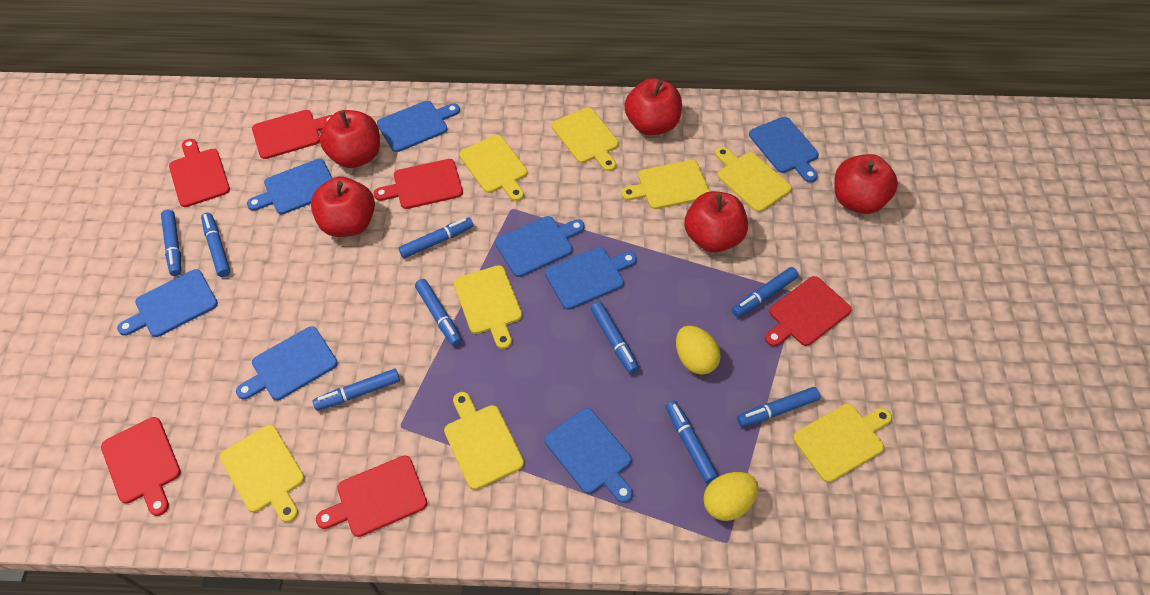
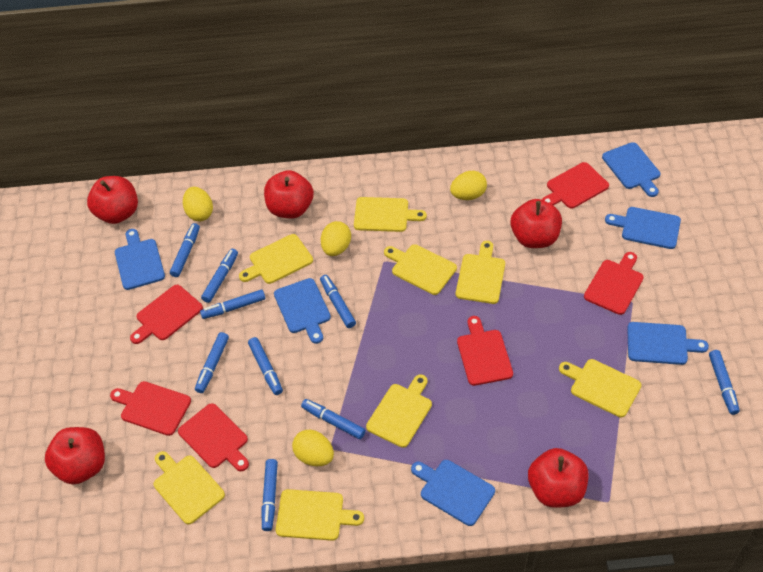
blue cutting board: 8 -> 6
yellow egg: 2 -> 4

